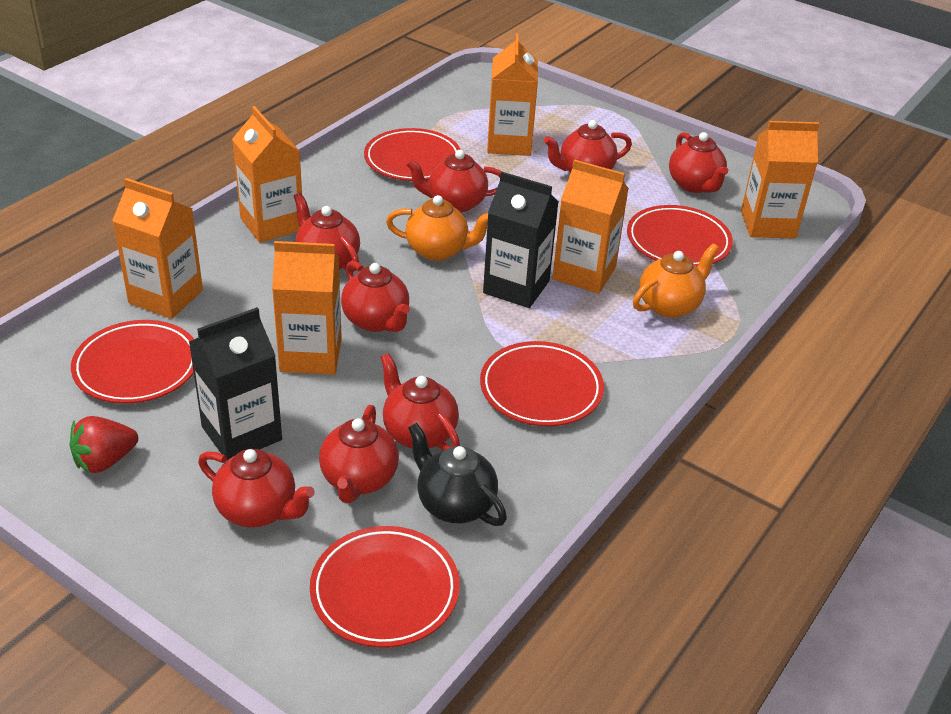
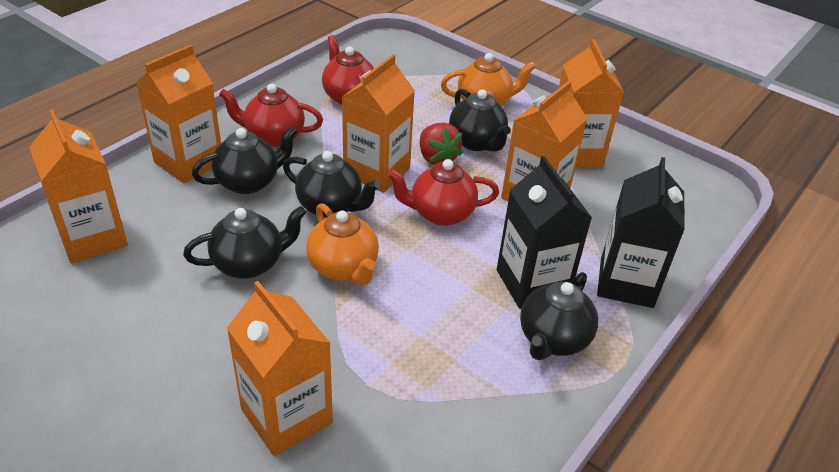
black teapot: 1 -> 5
red plate: 5 -> 0
red teapot: 8 -> 3

